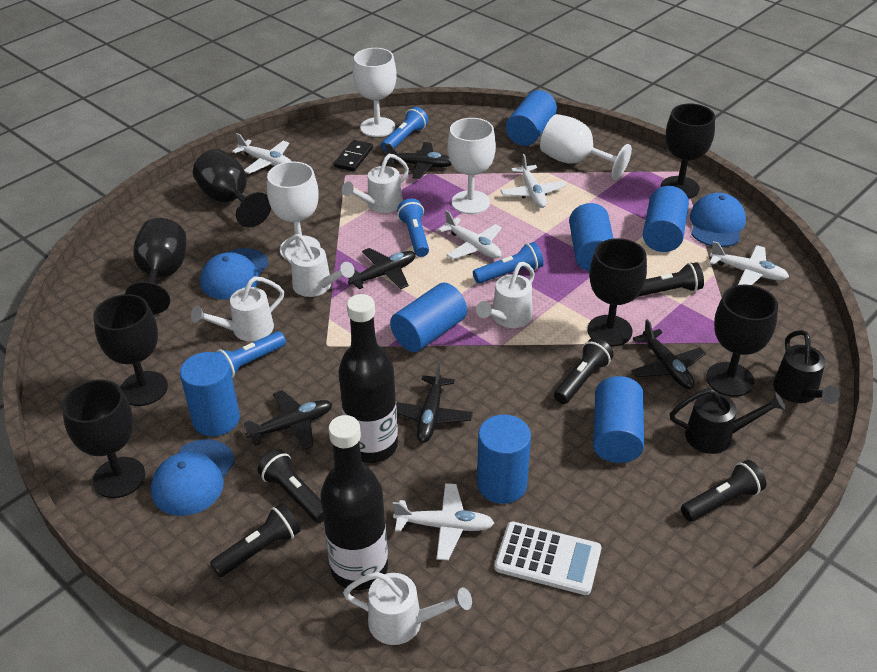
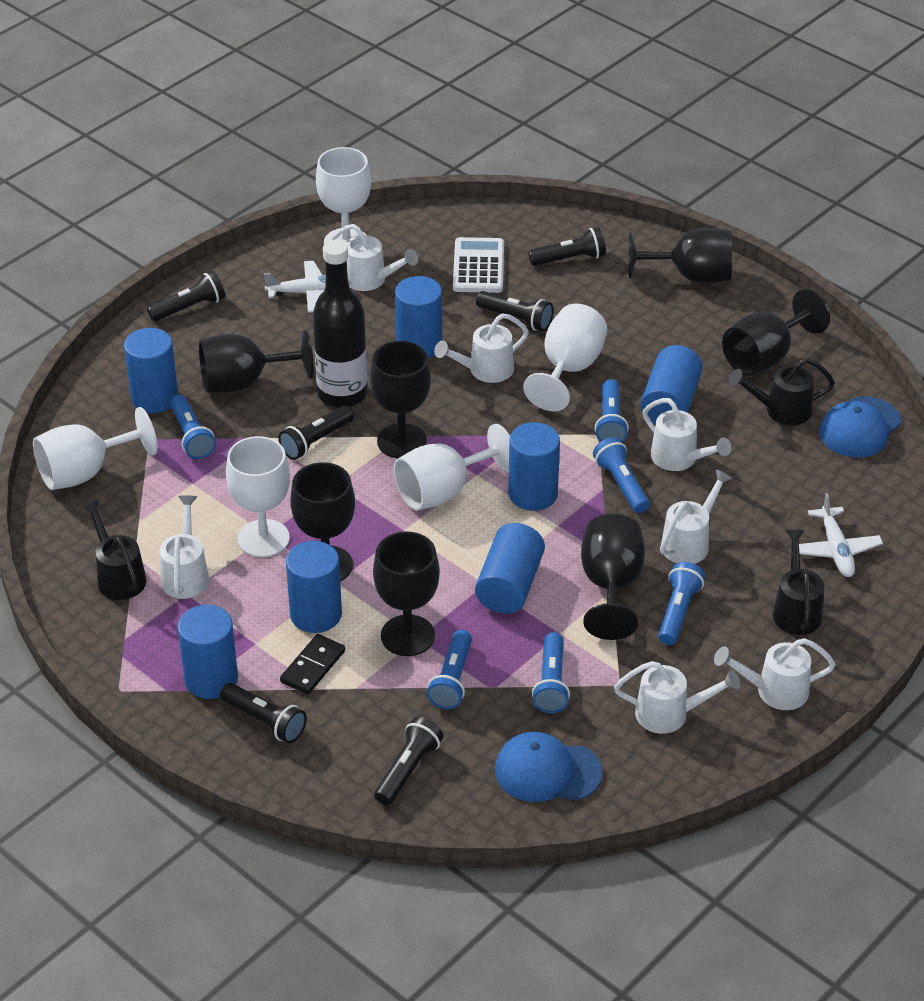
black bottle: 2 -> 1
black flashlight: 5 -> 6
black plane: 5 -> 0
black watering can: 2 -> 3
blue cap: 3 -> 2
blue flashlight: 4 -> 6
white goblet: 4 -> 5
white plane: 5 -> 2
white watering can: 5 -> 7

